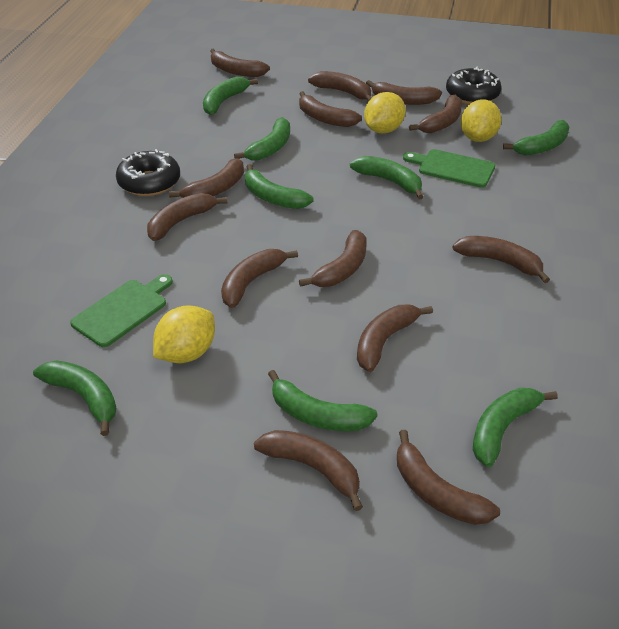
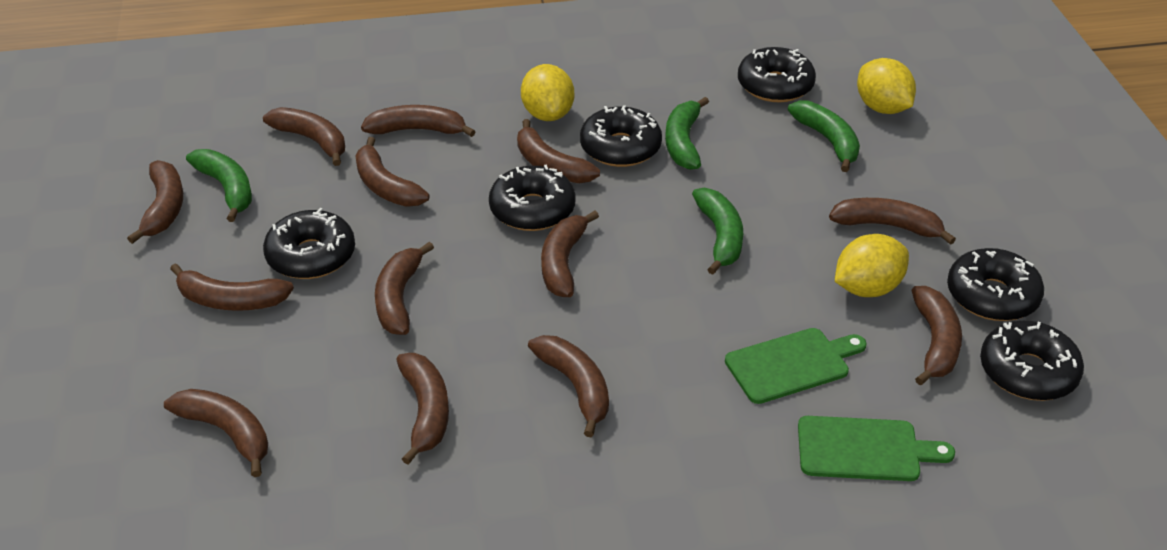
black donut: 2 -> 6
green banana: 8 -> 4

